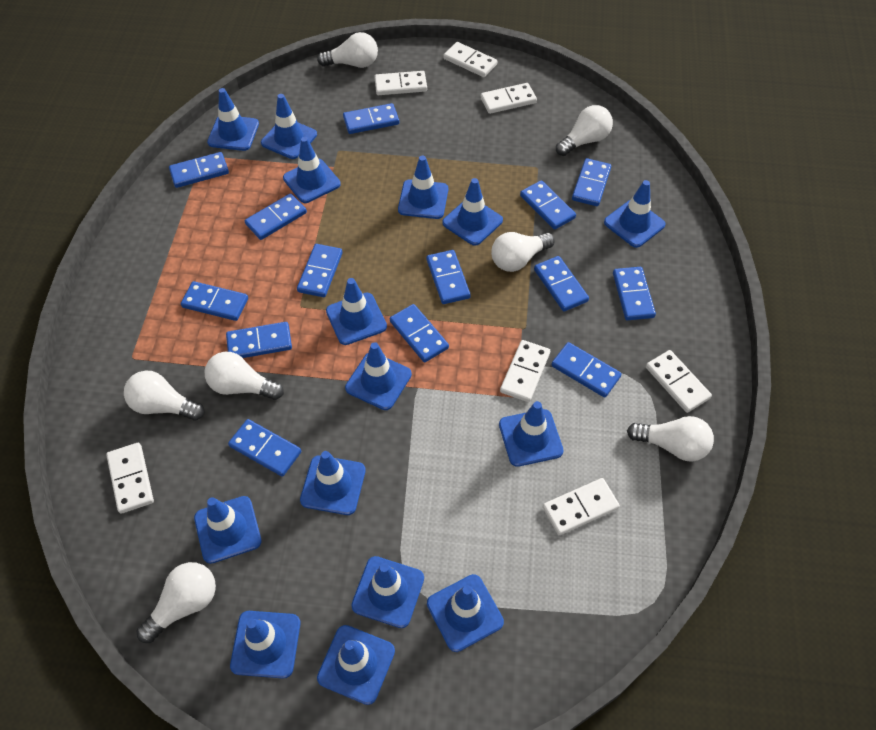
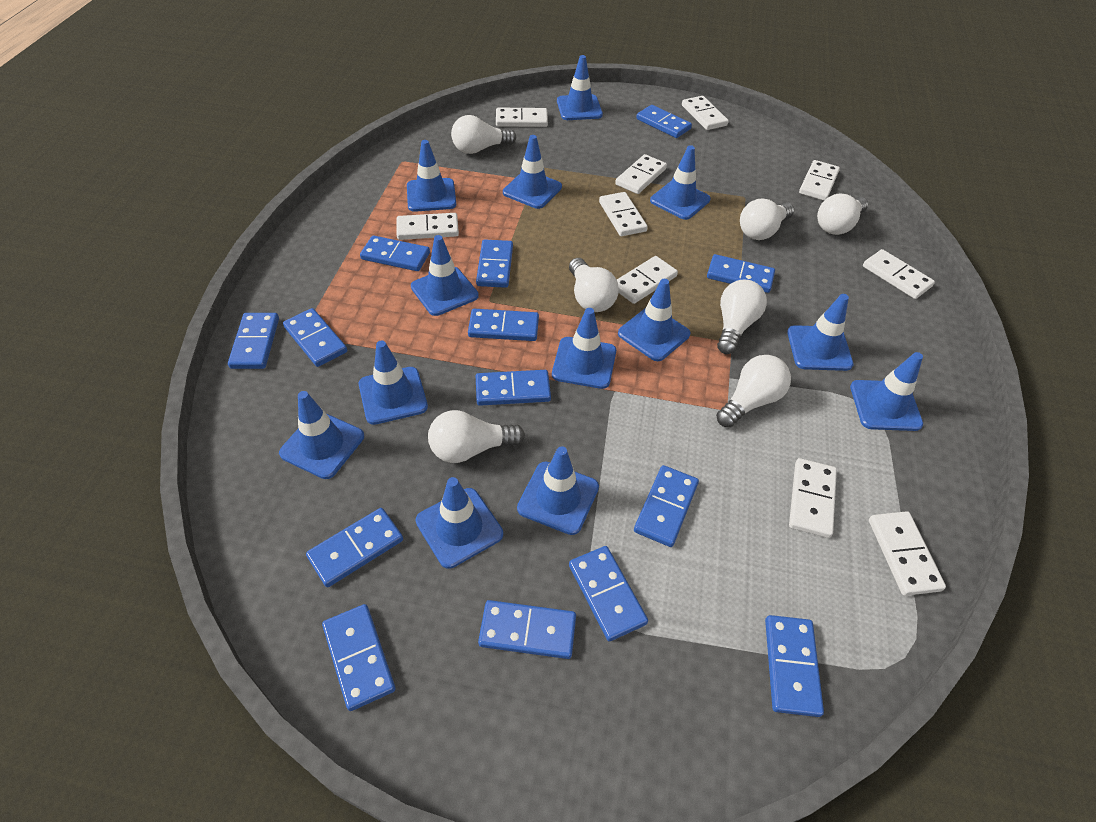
blue traffic cone: 15 -> 13
white domino: 7 -> 10

